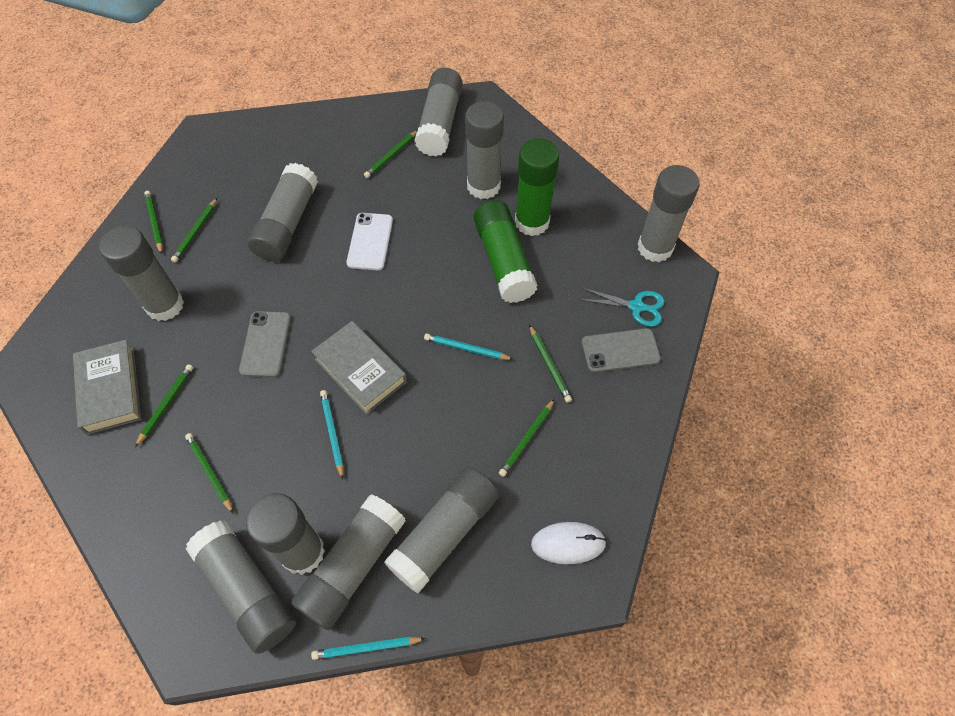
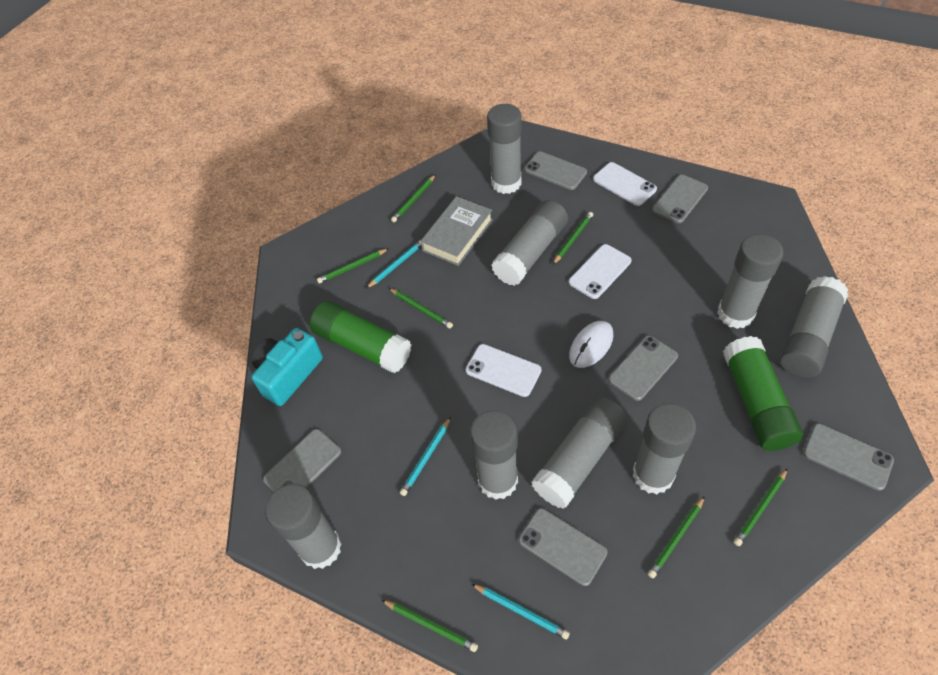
grey book: 2 -> 1
grey glue stick: 9 -> 8
grey phone: 2 -> 6
turquoise camera: 0 -> 1
turquoise scissors: 1 -> 0
white phone: 1 -> 3

